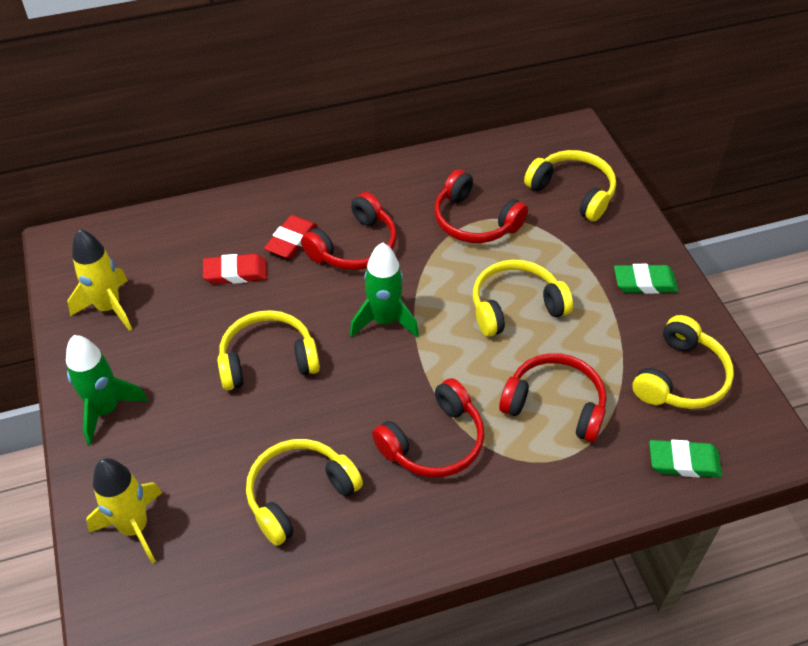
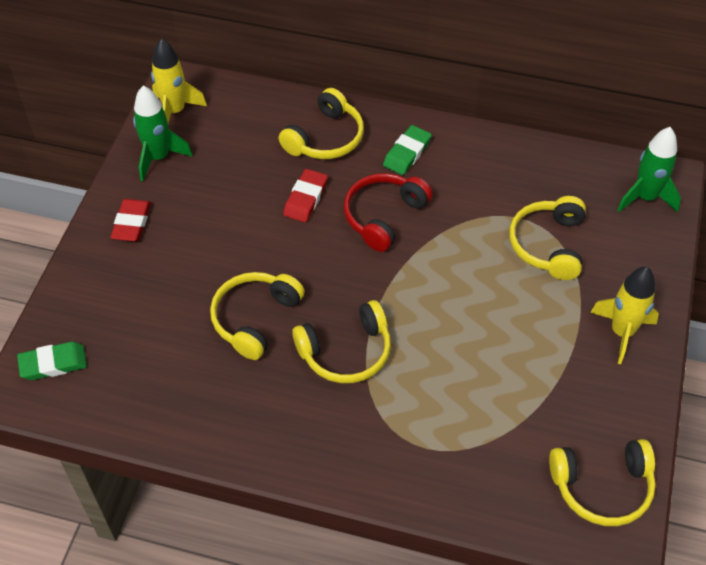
red headphones: 4 -> 1

